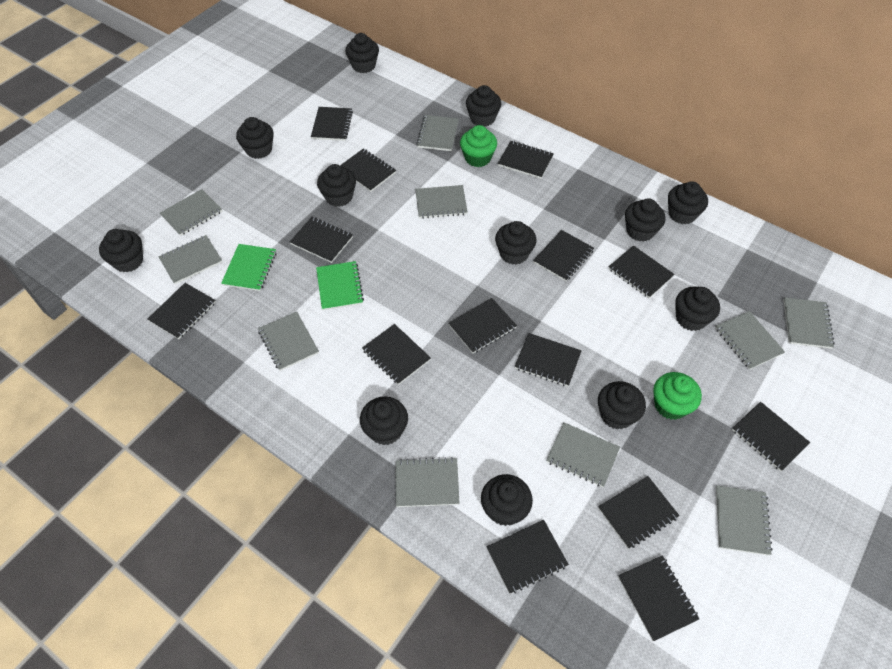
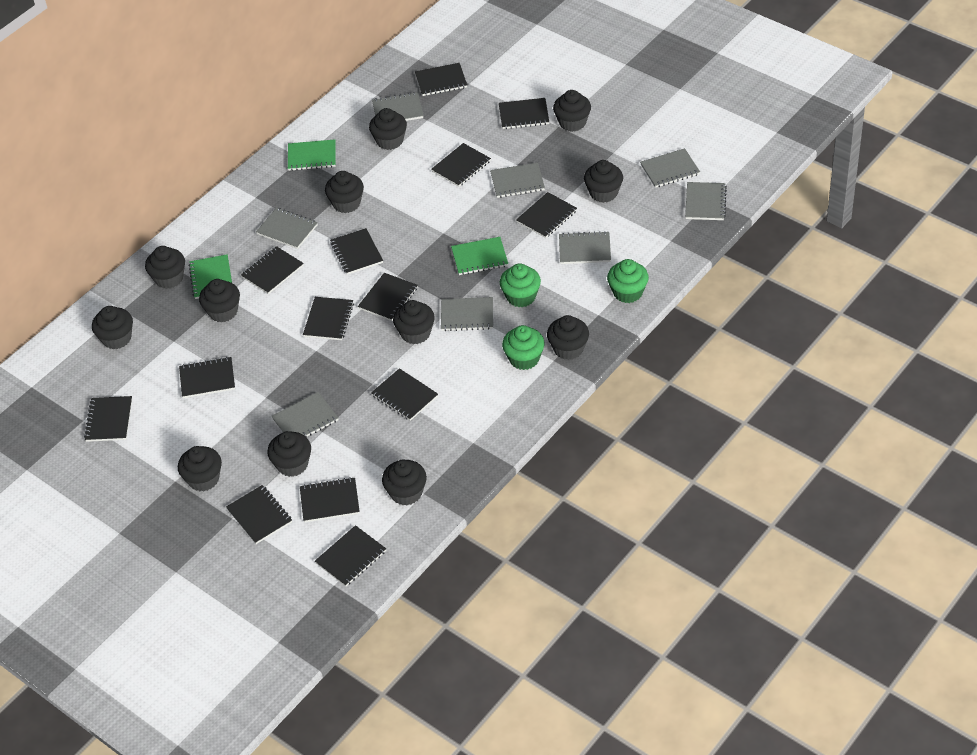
green cupcake: 2 -> 3
green notebook: 2 -> 3
grey notebook: 10 -> 8

